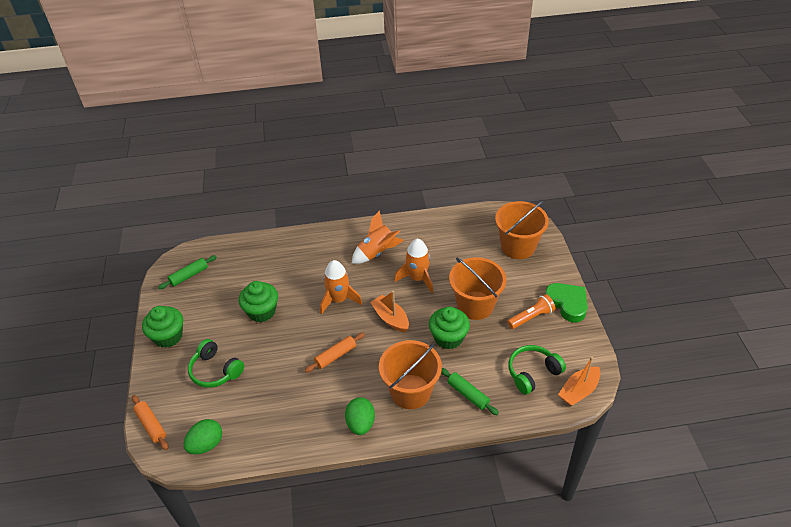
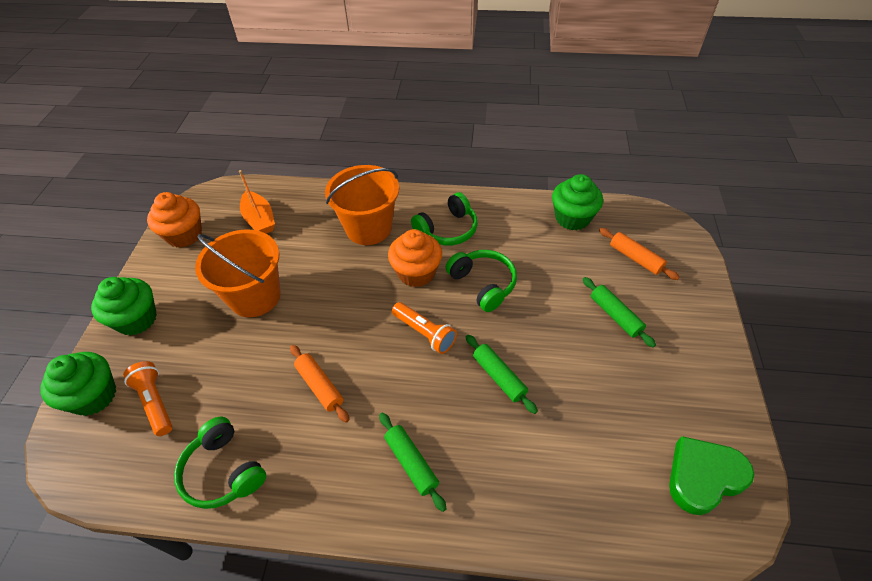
green egg: 2 -> 0
green headphones: 2 -> 3
green rolling pin: 2 -> 3
orange boat: 2 -> 1
orange bucket: 3 -> 2
orange cupcake: 0 -> 2
orange flashlight: 1 -> 2
orange rocket: 3 -> 0

